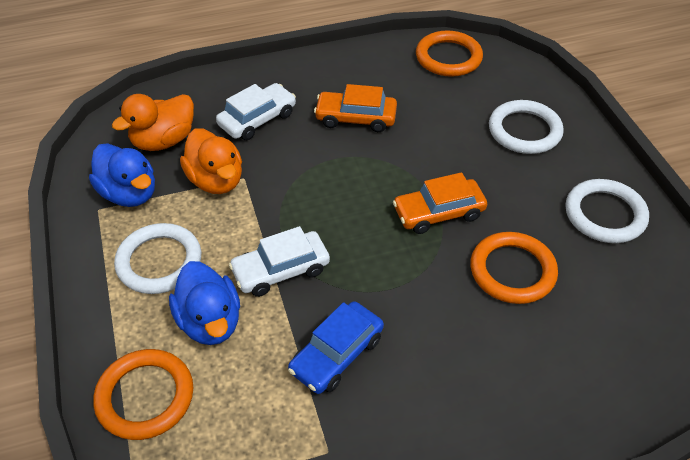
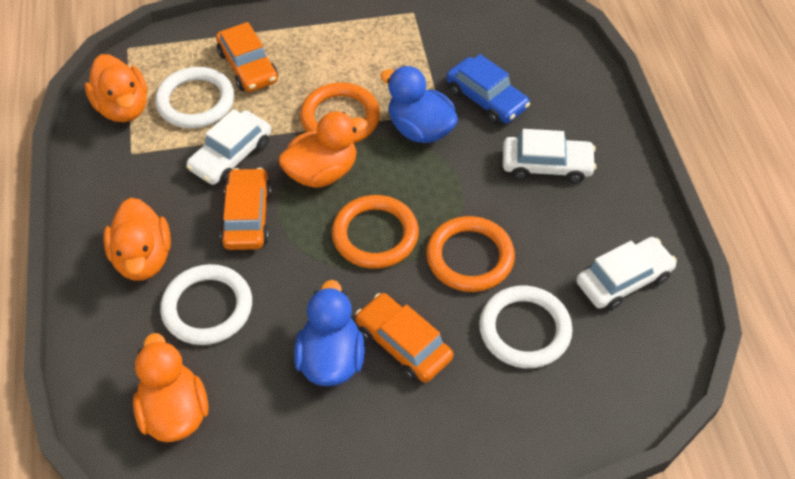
orange car: 2 -> 3
orange duck: 2 -> 4
white car: 2 -> 3

